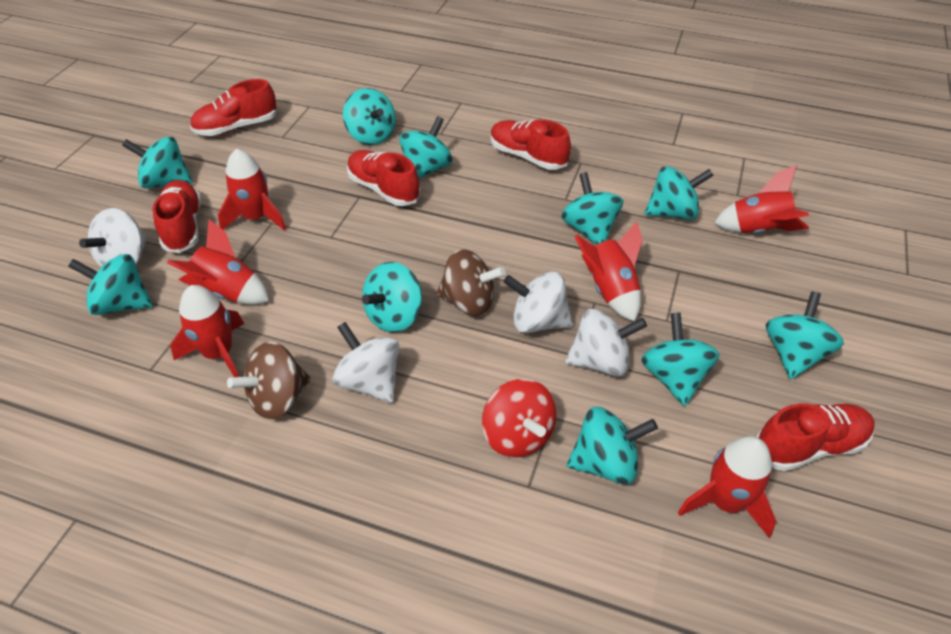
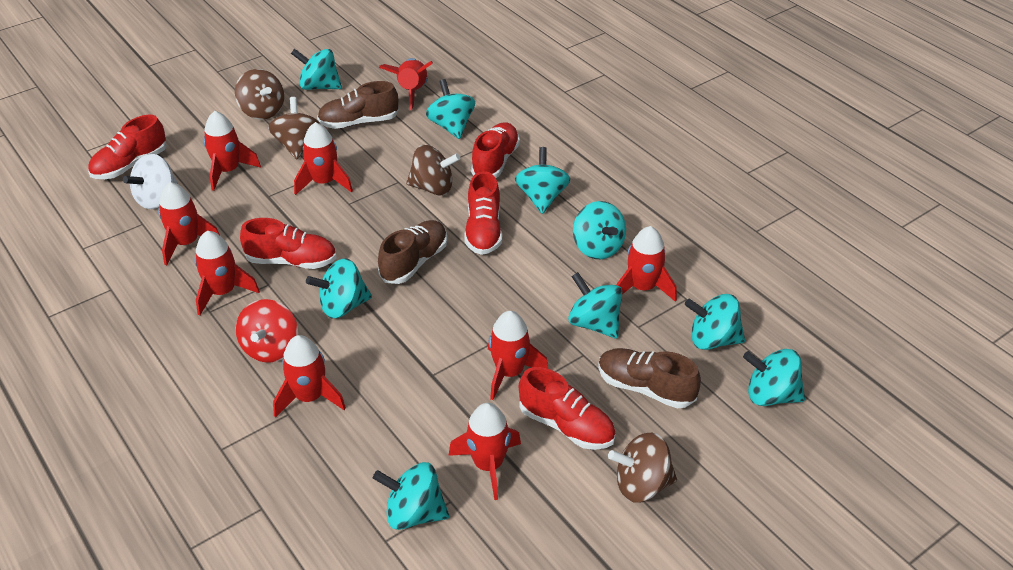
brown shoe: 0 -> 3
brown spinning top: 2 -> 4
red rocket: 6 -> 9
turquoise spinning top: 10 -> 9
white spinning top: 4 -> 1

